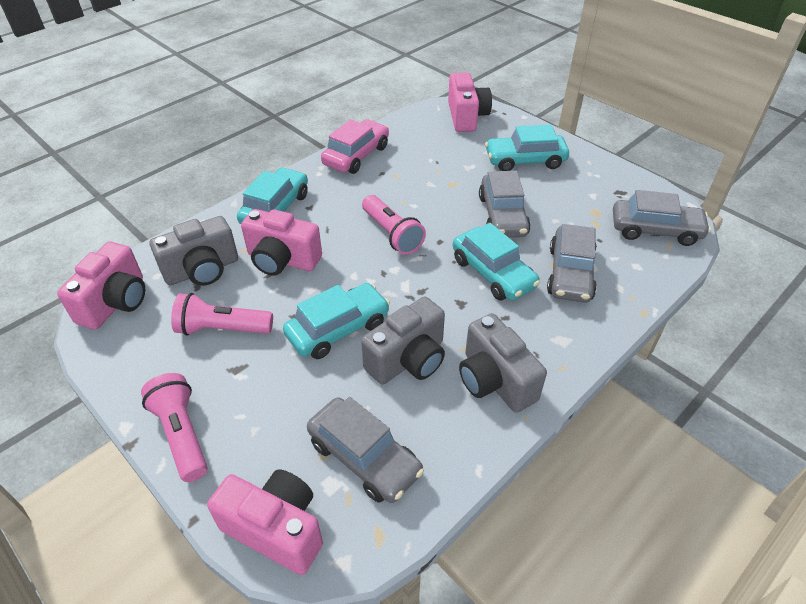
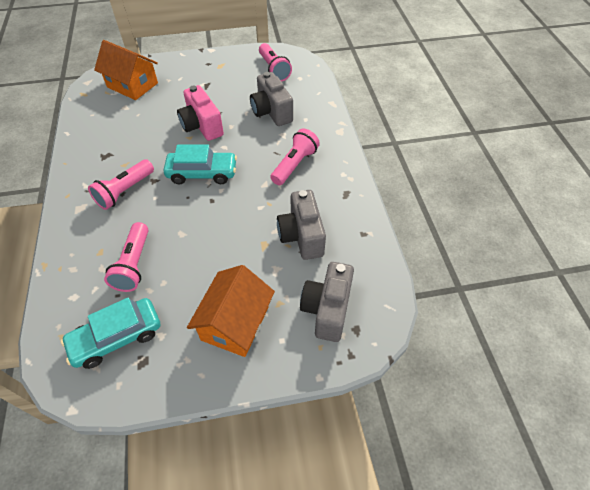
grey car: 4 -> 0
orange house: 0 -> 2
pink camera: 4 -> 1
pink car: 1 -> 0
pink flashlight: 3 -> 4
turquoise car: 4 -> 2

